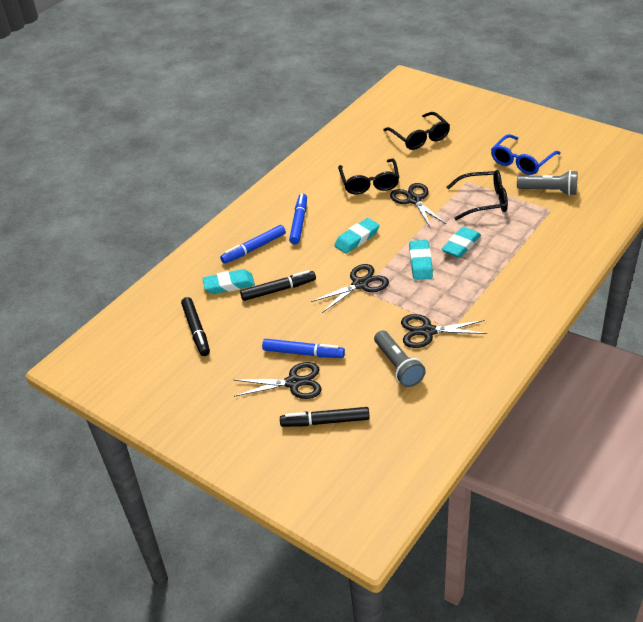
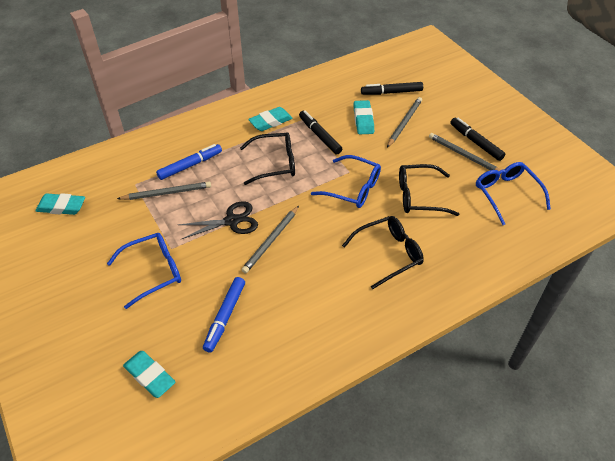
black scissors: 4 -> 1
blue glasses: 1 -> 3
blue marker: 3 -> 2
grey flashlight: 2 -> 0
grey pencil: 0 -> 4

